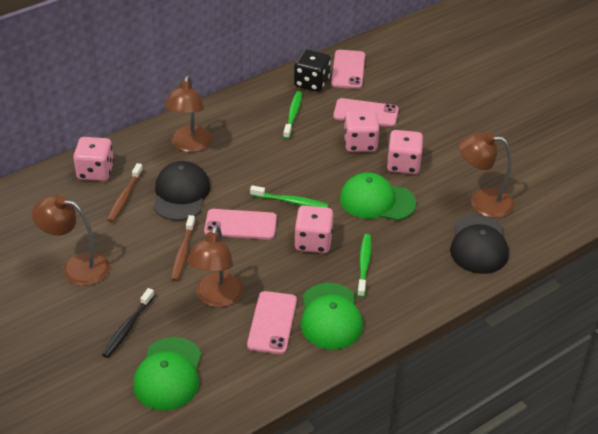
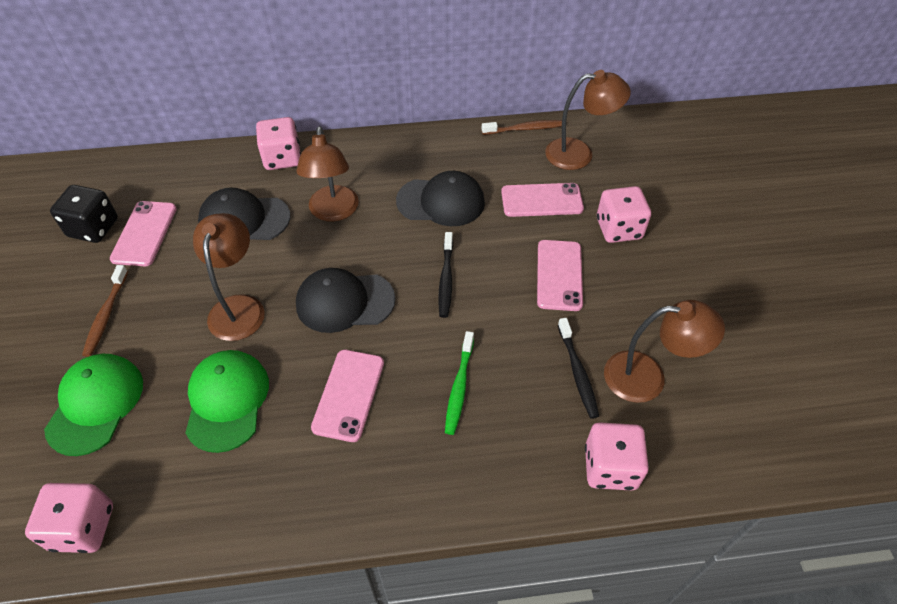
black cap: 2 -> 3
black toothbrush: 1 -> 2
green cap: 3 -> 2
green toothbrush: 3 -> 1

